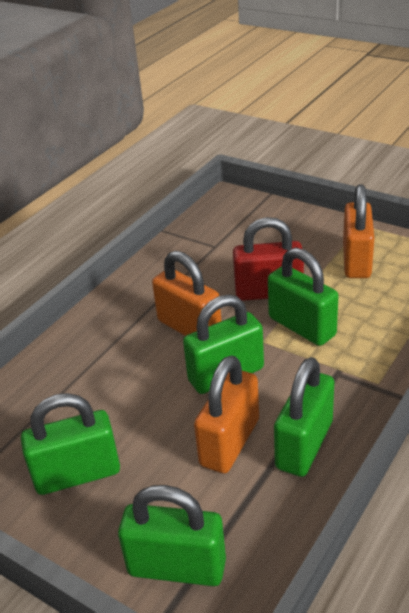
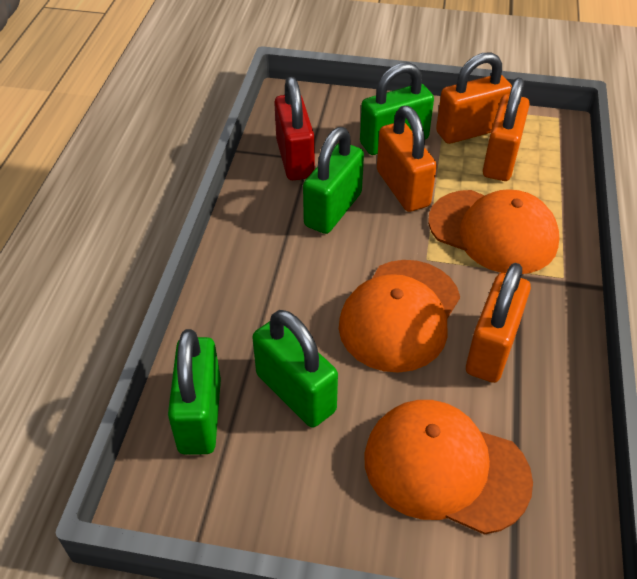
green padlock: 5 -> 4
orange cap: 0 -> 3
orange padlock: 3 -> 4

